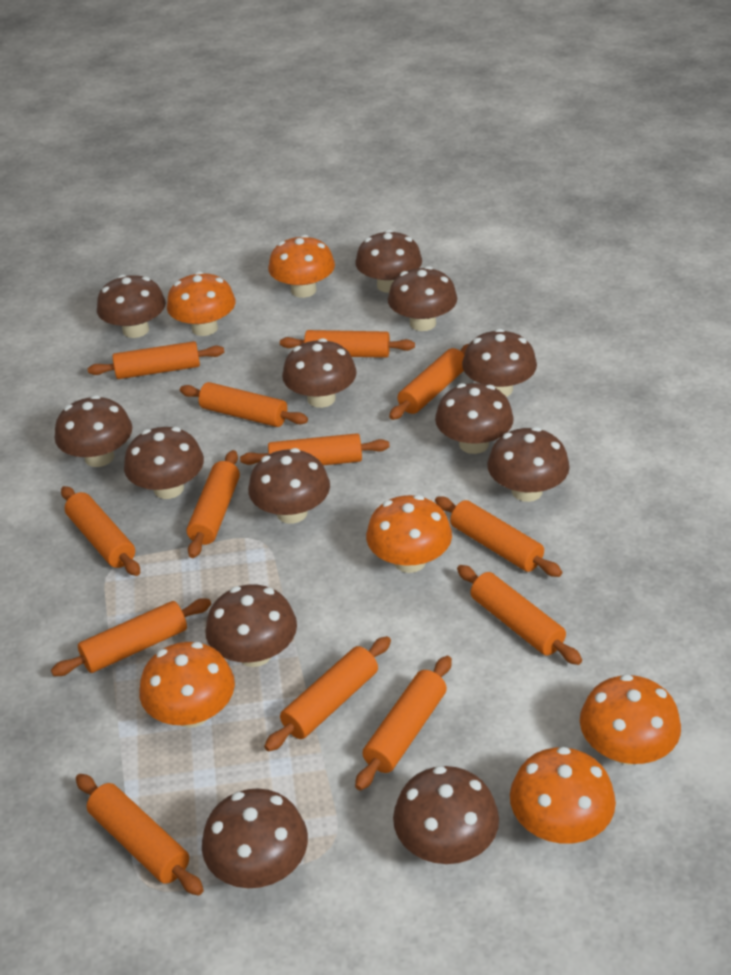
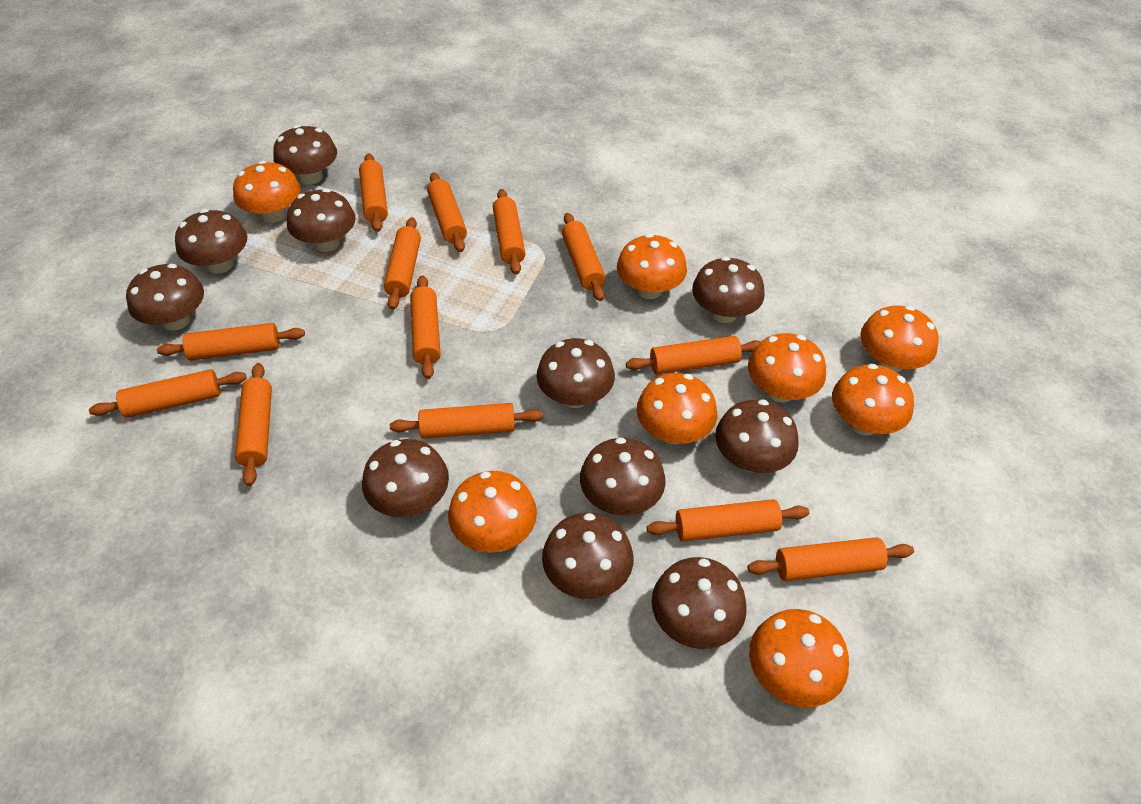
brown mushroom: 13 -> 11
orange mushroom: 6 -> 8

